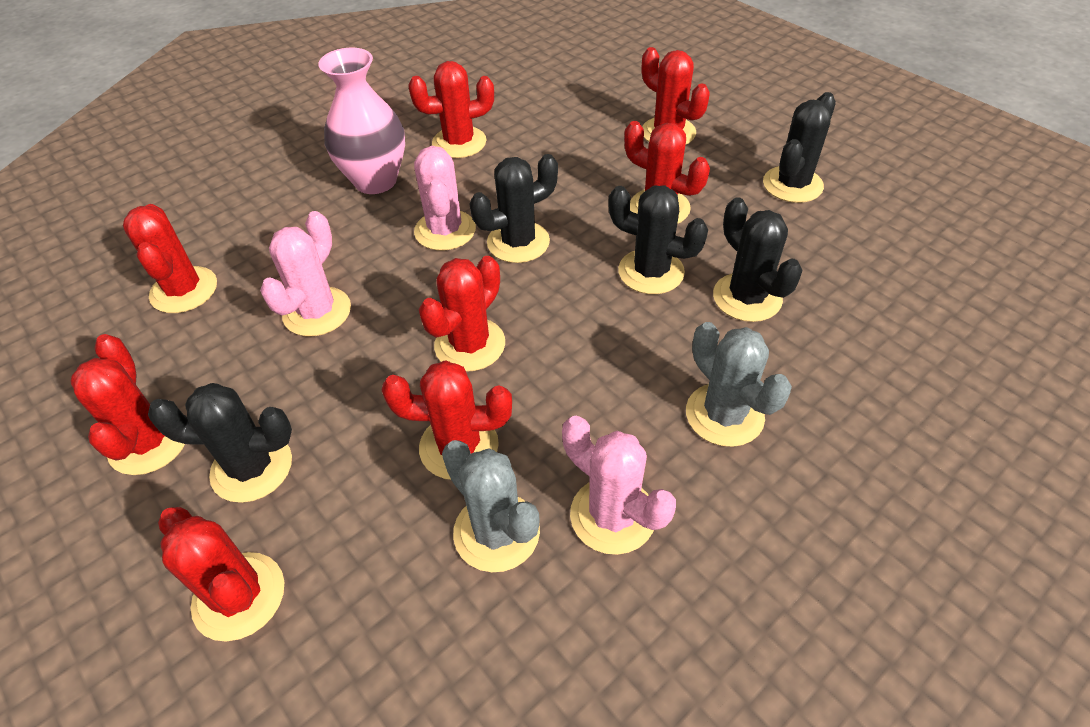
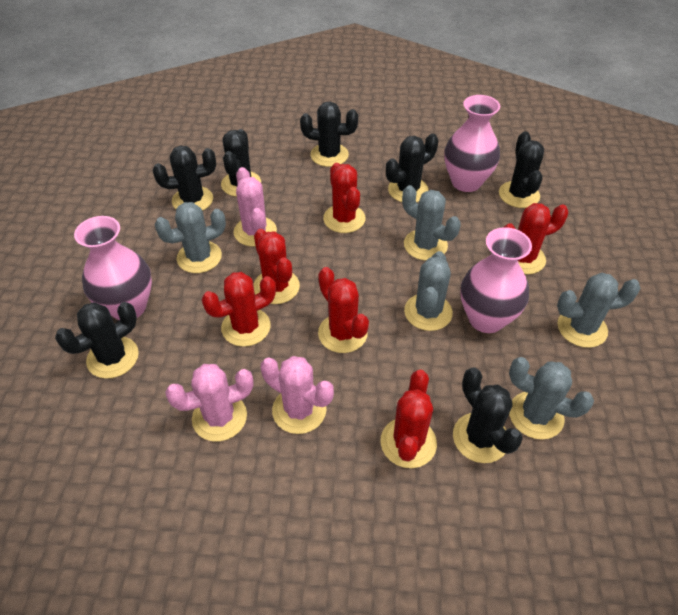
black cactus: 5 -> 7
grey cactus: 2 -> 5
pink vase: 1 -> 3
red cactus: 8 -> 6

